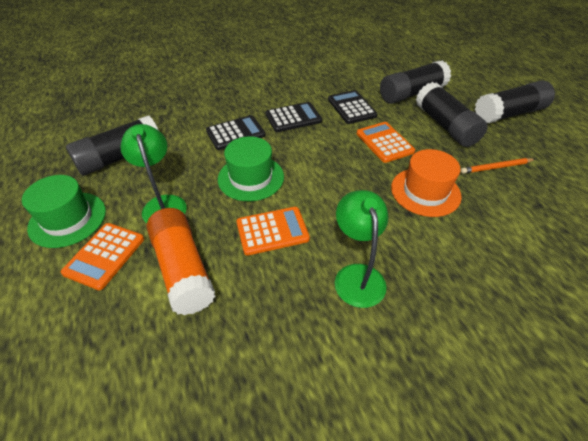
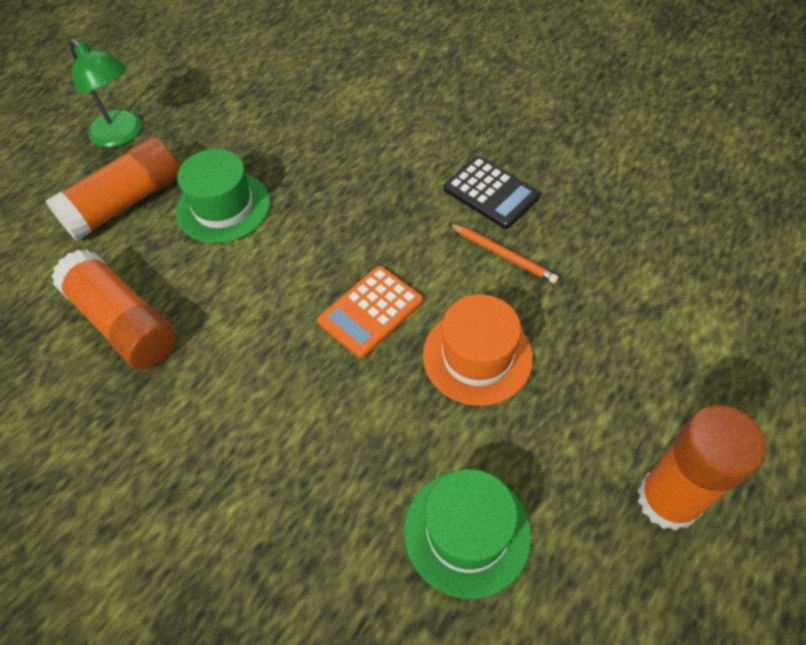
black calculator: 3 -> 1
black glue stick: 4 -> 0
green lamp: 2 -> 1
orange calculator: 3 -> 1
orange glue stick: 1 -> 3

